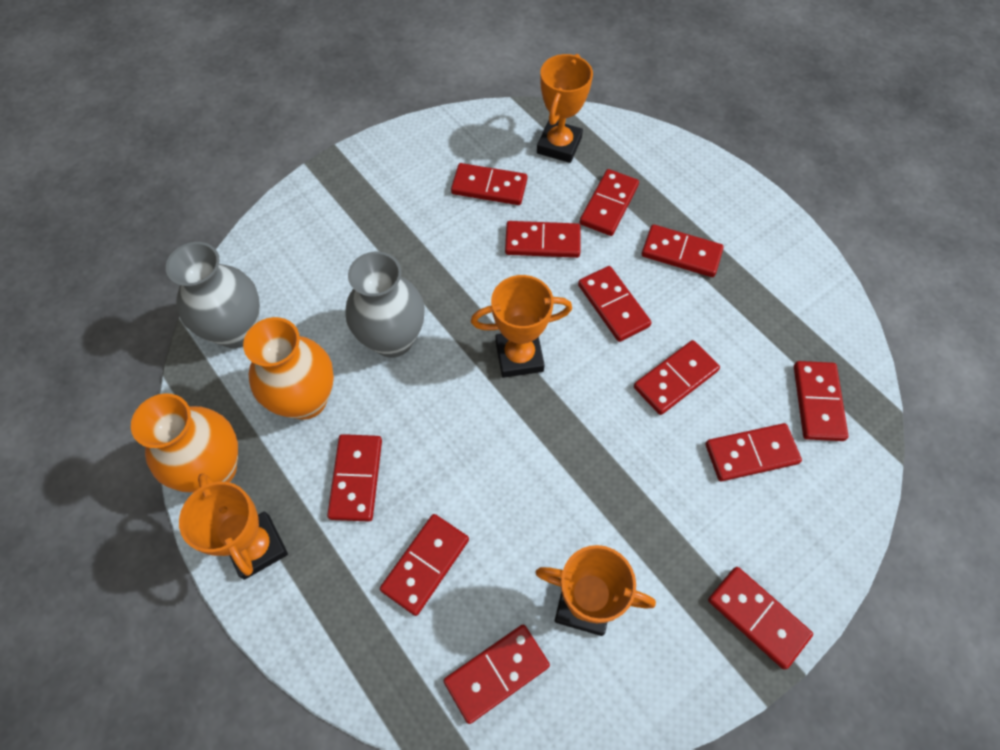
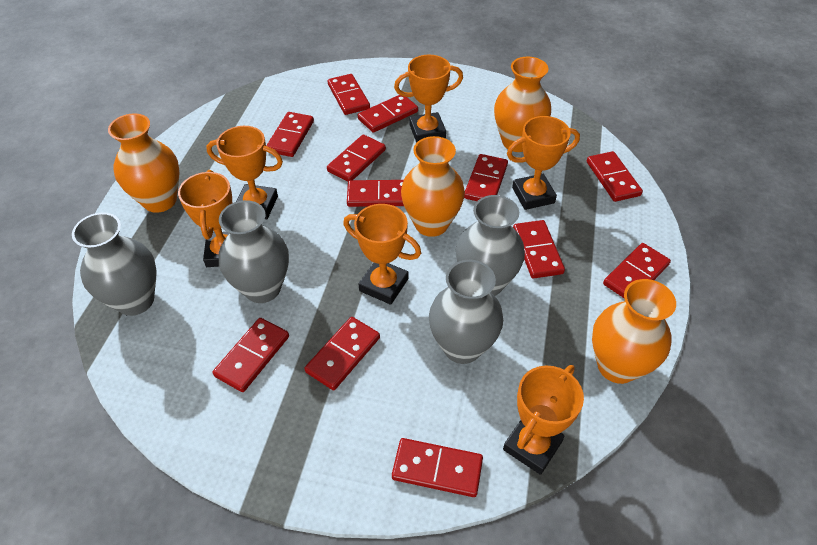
grey vase: 2 -> 4
orange trophy: 4 -> 6
orange vase: 2 -> 4

